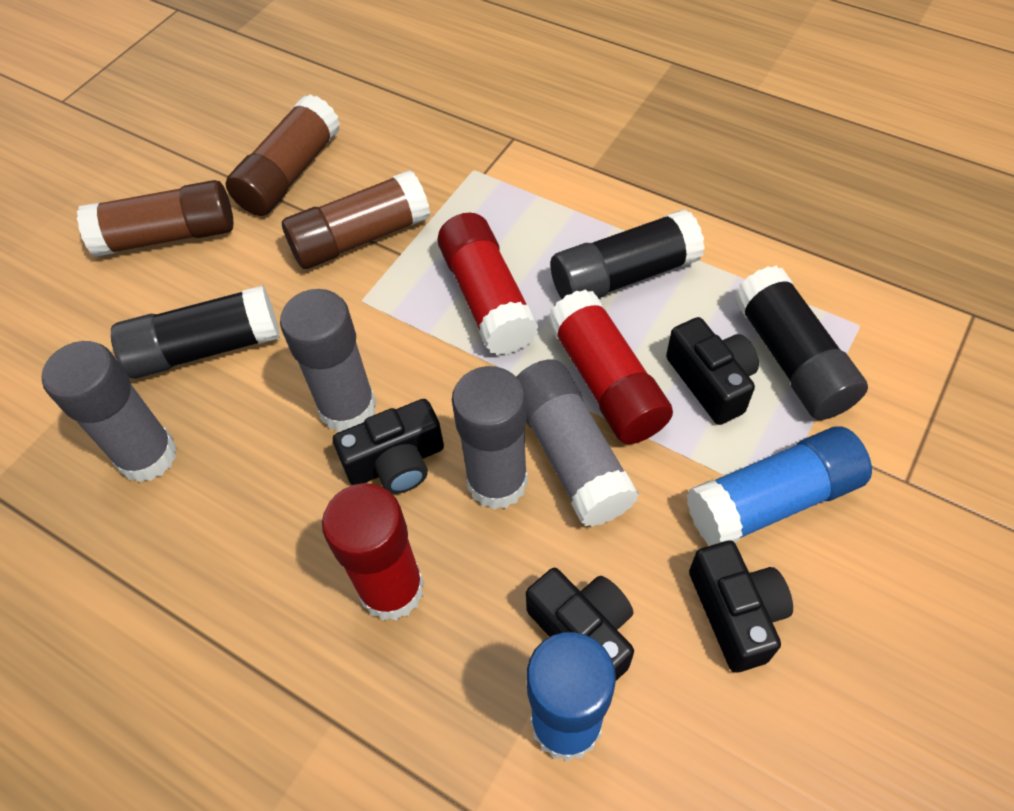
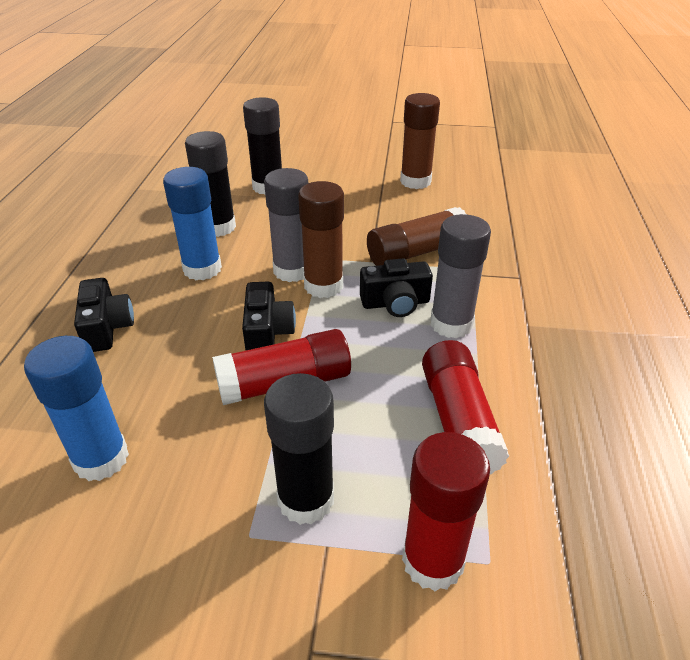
black camera: 4 -> 3
grey glue stick: 4 -> 2

